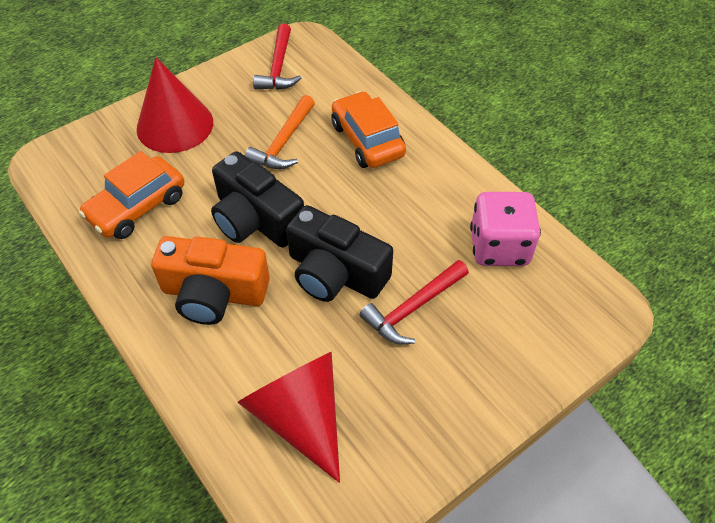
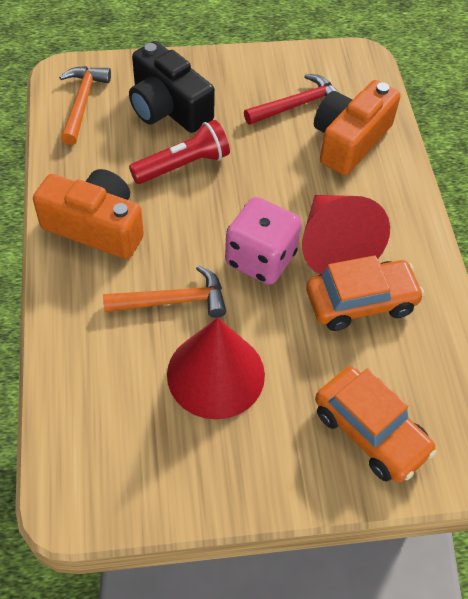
black camera: 2 -> 1
orange camera: 1 -> 2
orange hammer: 1 -> 2
red flashlight: 0 -> 1
red hammer: 2 -> 1

